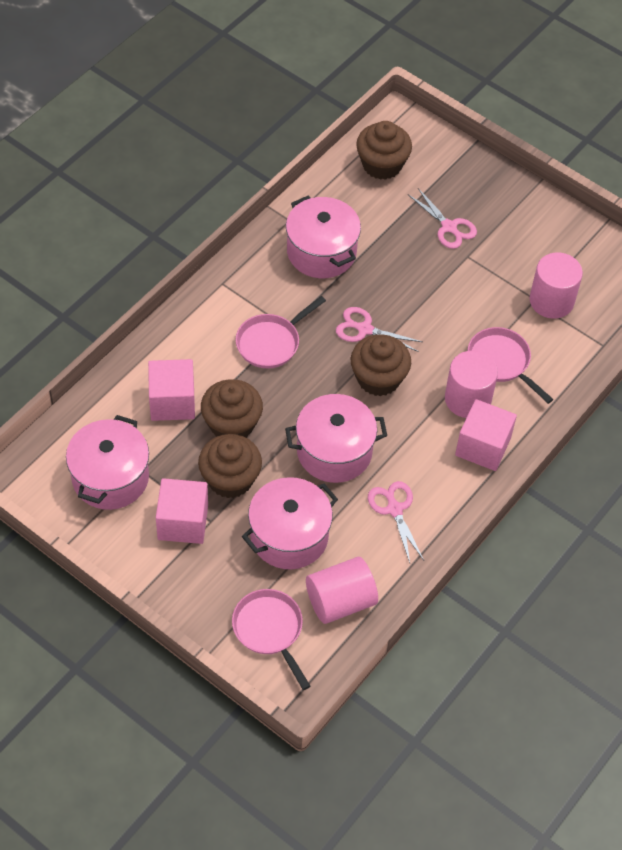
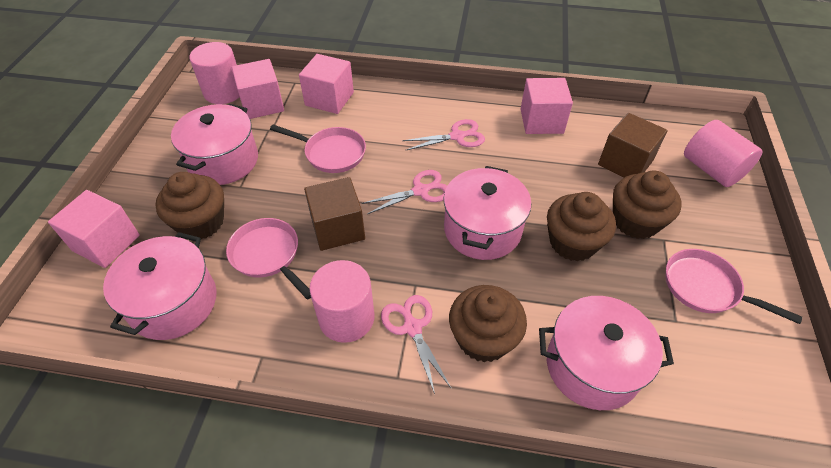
brown cube: 0 -> 2
pink cube: 3 -> 4

